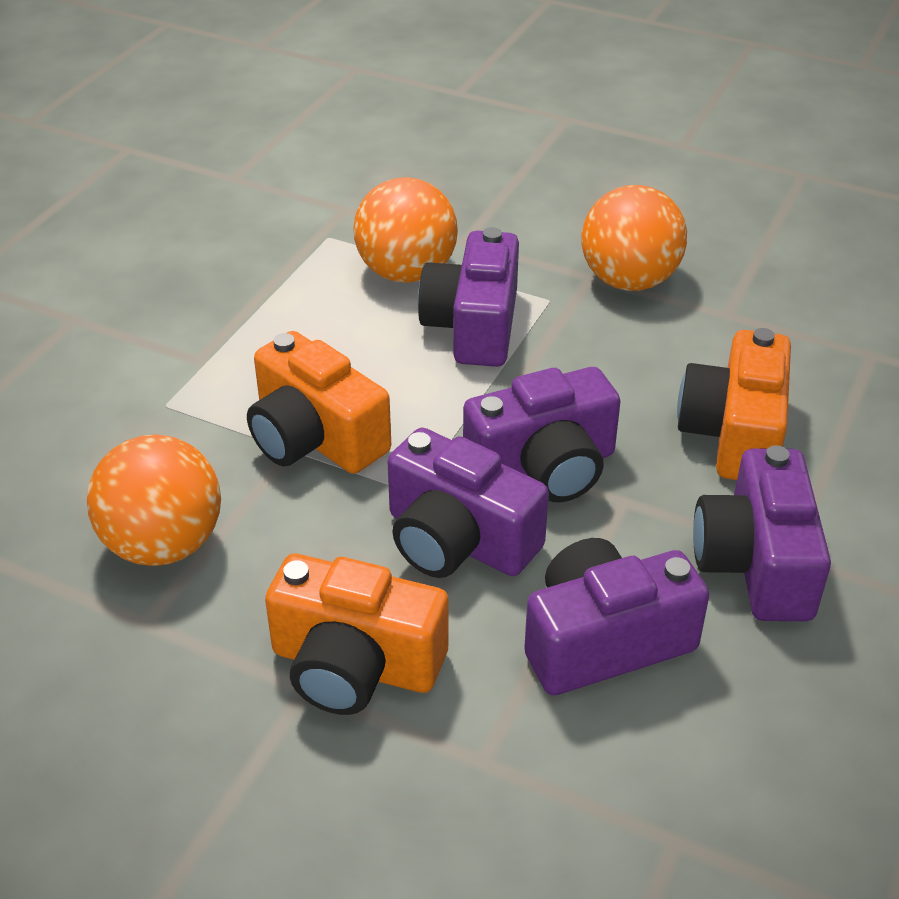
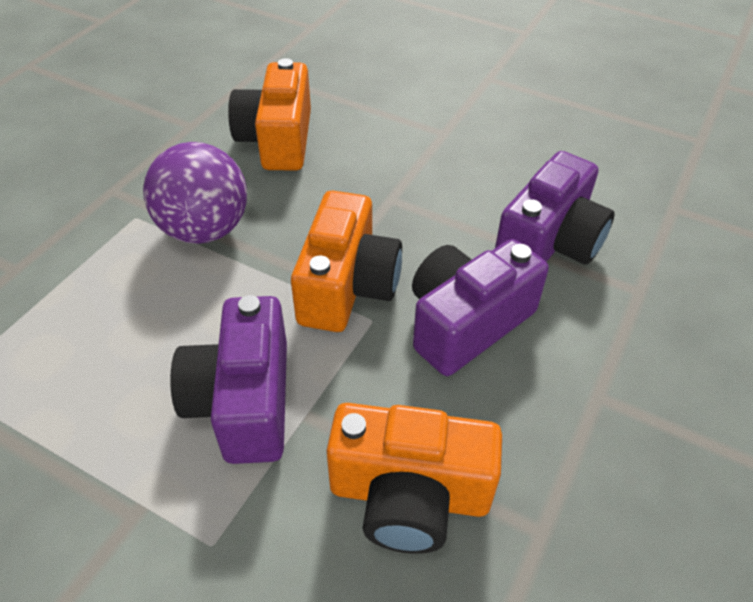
orange ball: 3 -> 0
purple ball: 0 -> 1
purple camera: 5 -> 3

